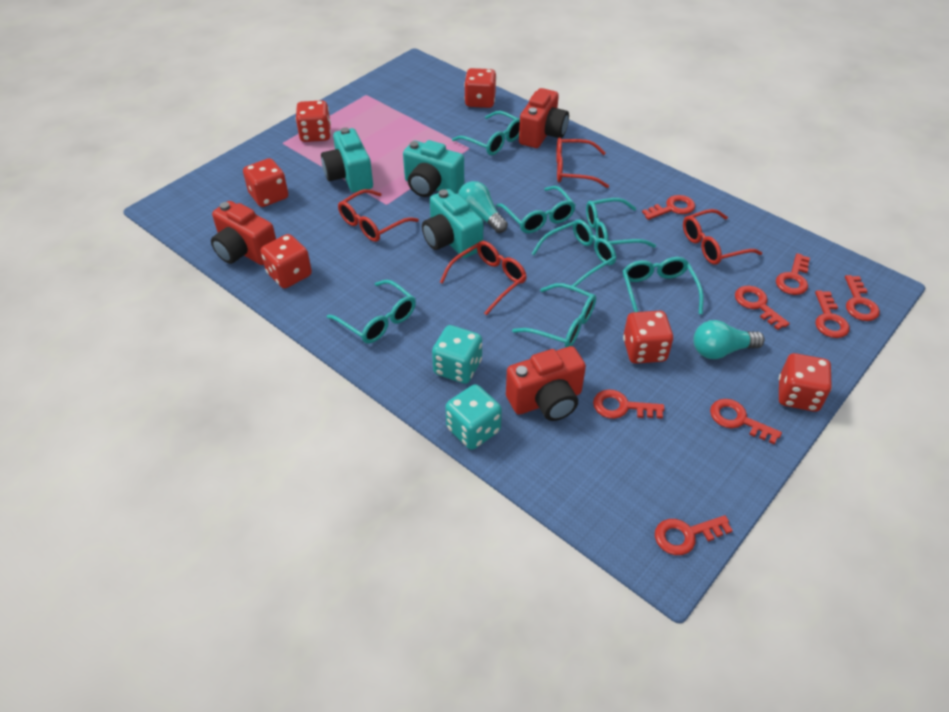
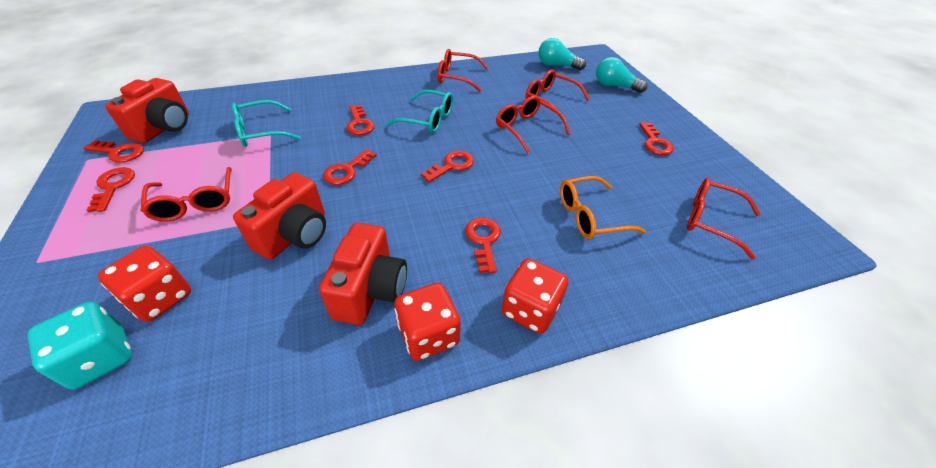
orange glasses: 0 -> 1
red dice: 6 -> 3
red glasses: 4 -> 5
red key: 8 -> 7
turquoise camera: 3 -> 0
turquoise dice: 2 -> 1
turquoise glasses: 7 -> 2

